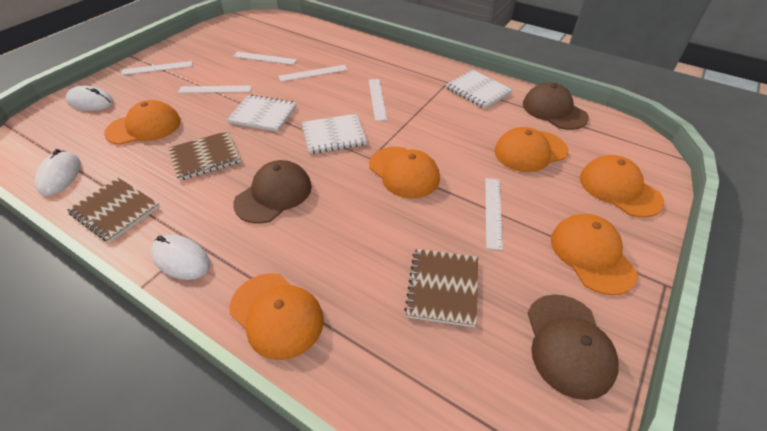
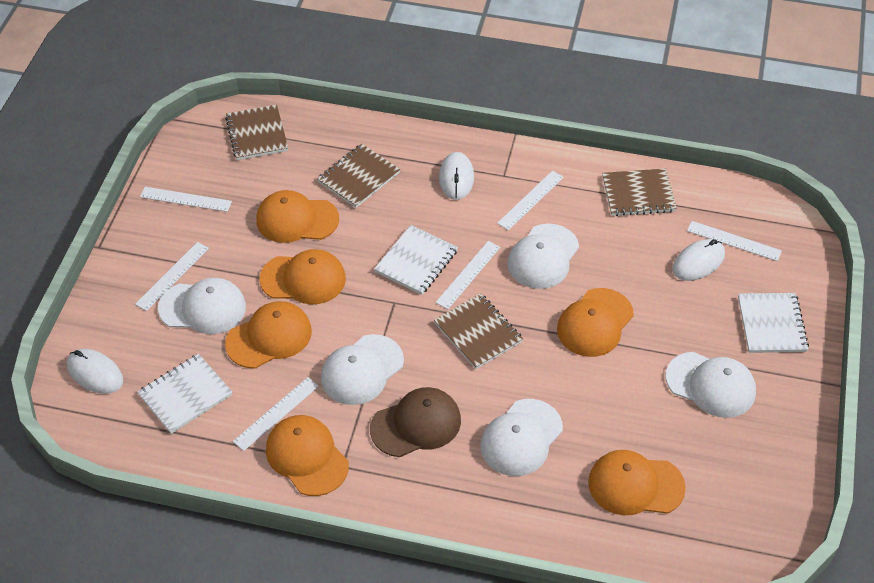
brown cap: 3 -> 1
brown notebook: 3 -> 4
white cap: 0 -> 5

